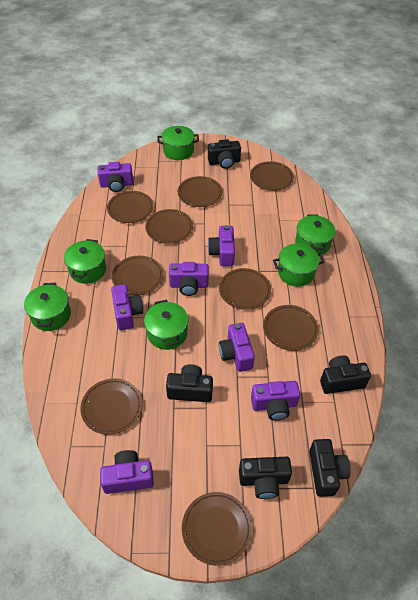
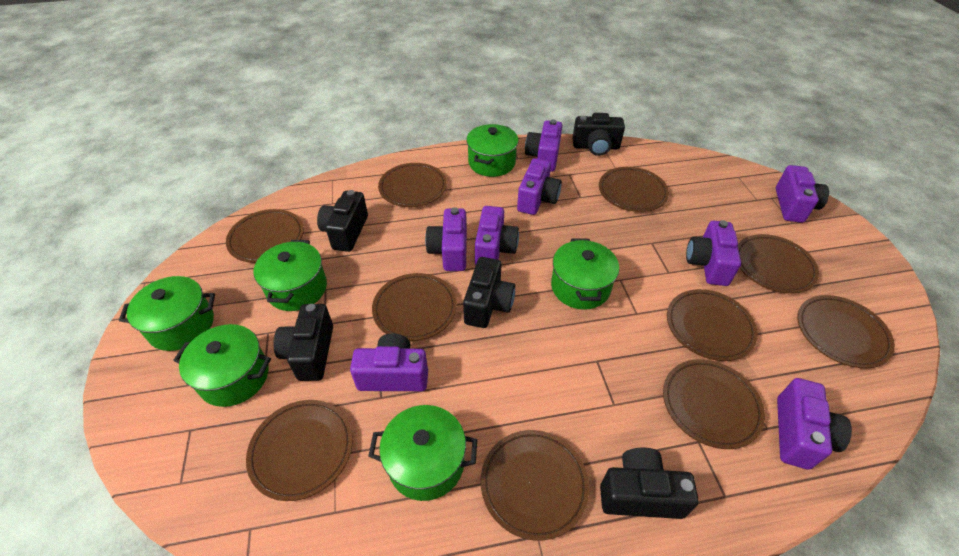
brown plate: 9 -> 10
purple camera: 7 -> 8

